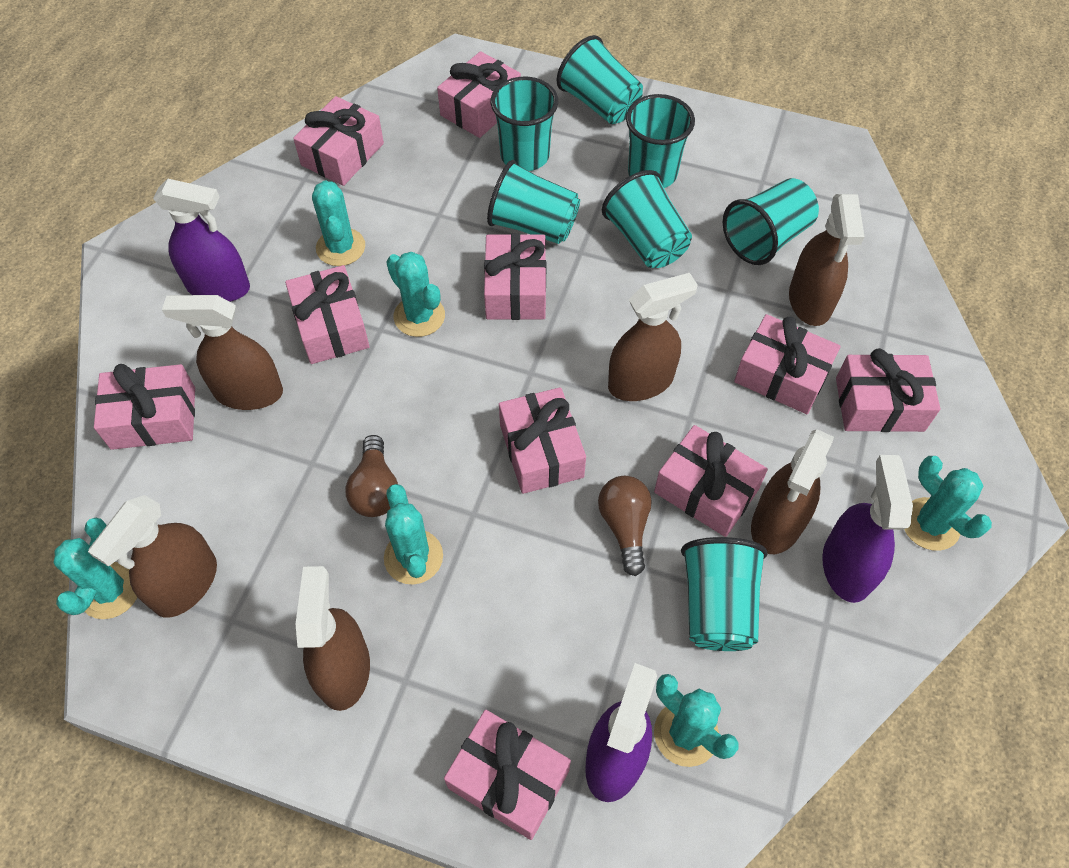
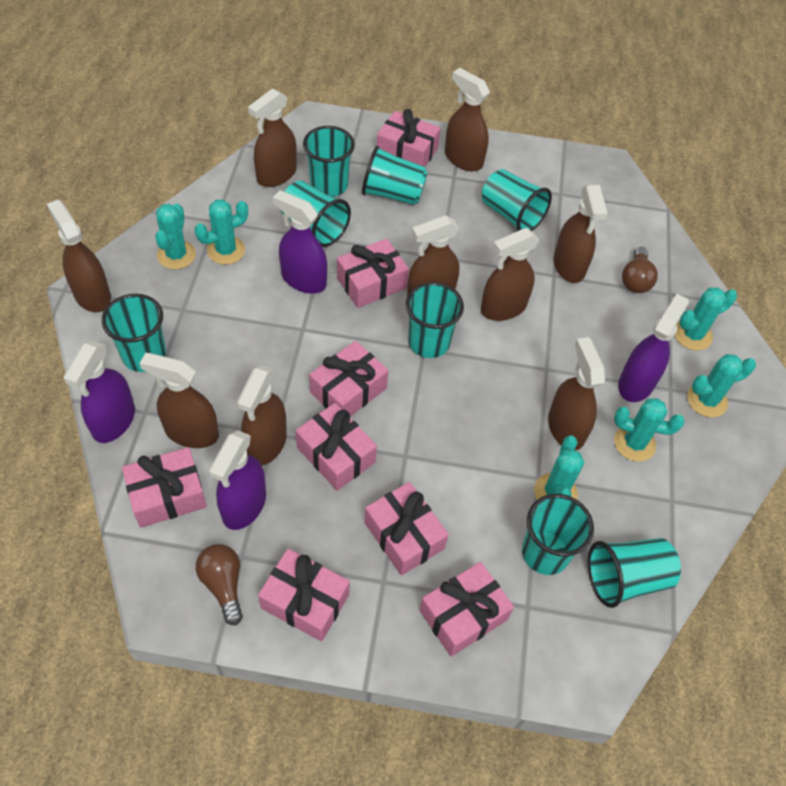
brown spray bottle: 6 -> 9
pink gift: 10 -> 8
purple spray bottle: 3 -> 4
turquoise cup: 7 -> 8

